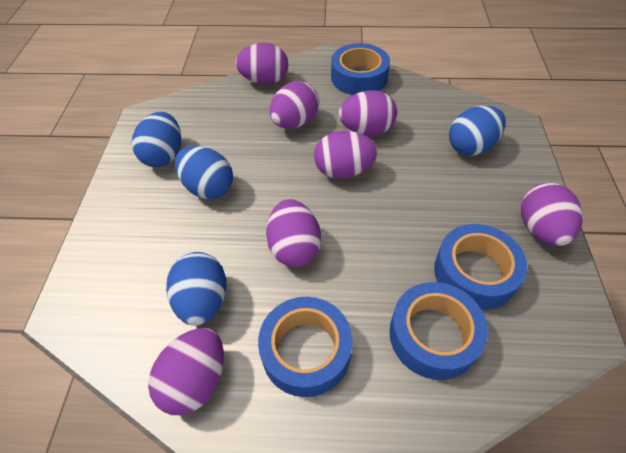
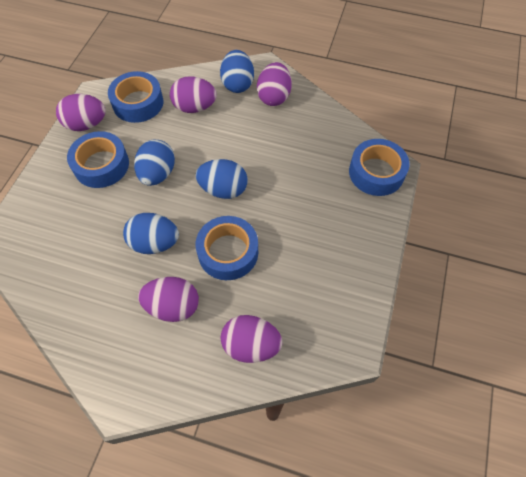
purple egg: 7 -> 5

